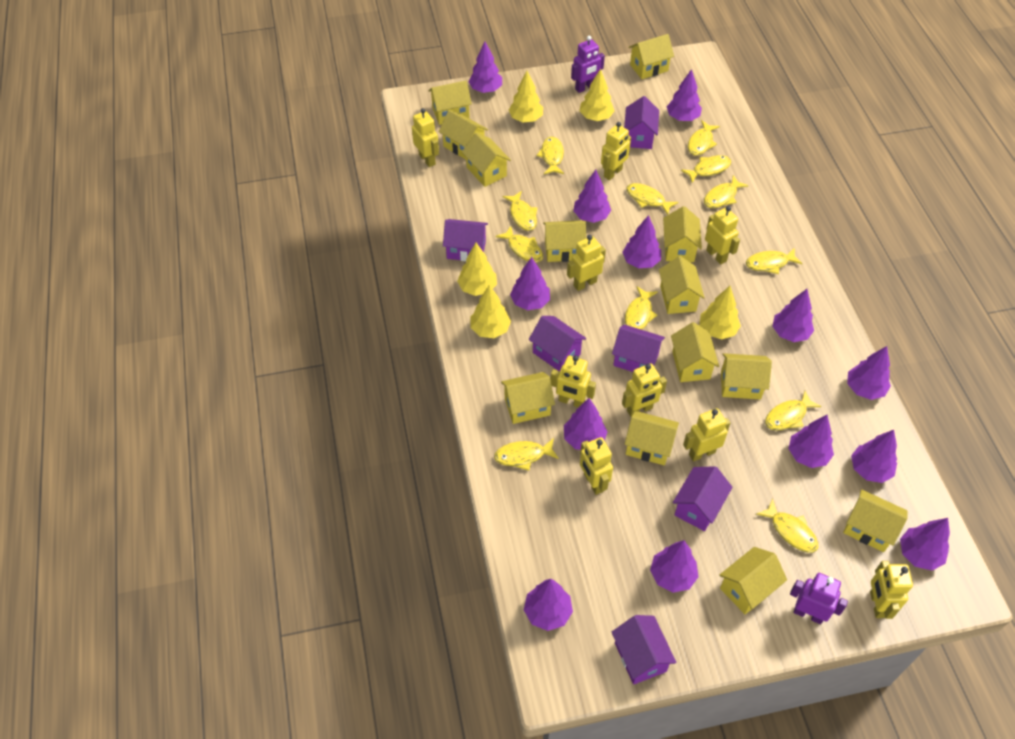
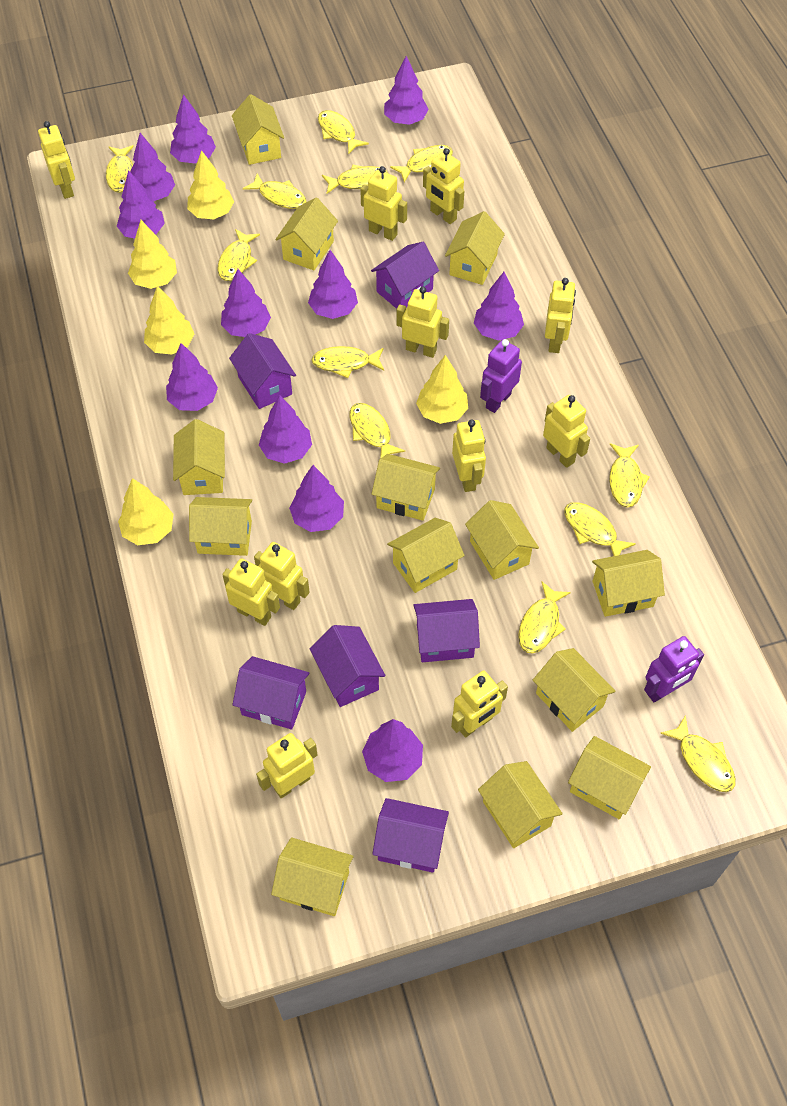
purple tree: 13 -> 11
yellow robot: 9 -> 11

